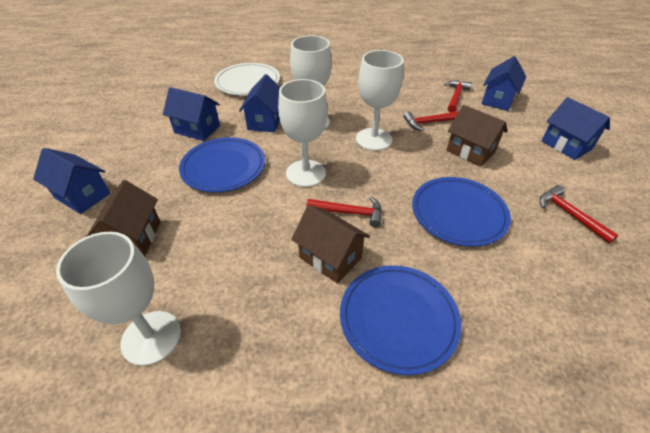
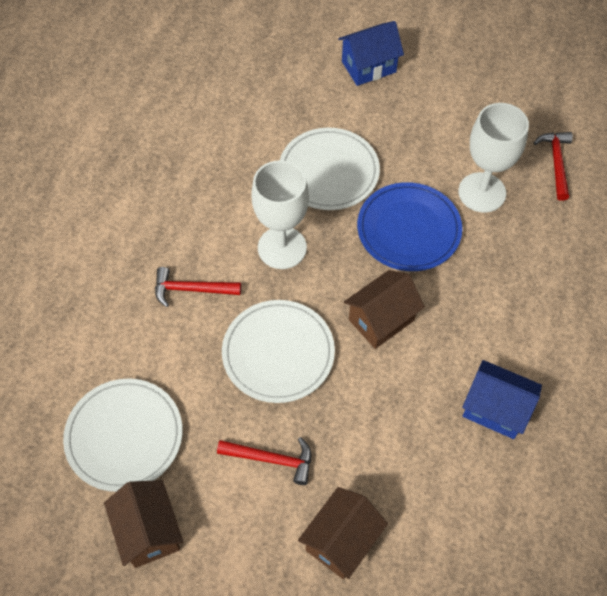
blue house: 5 -> 2
blue plate: 3 -> 1
red hammer: 4 -> 3
white goblet: 4 -> 2
white plate: 1 -> 3

